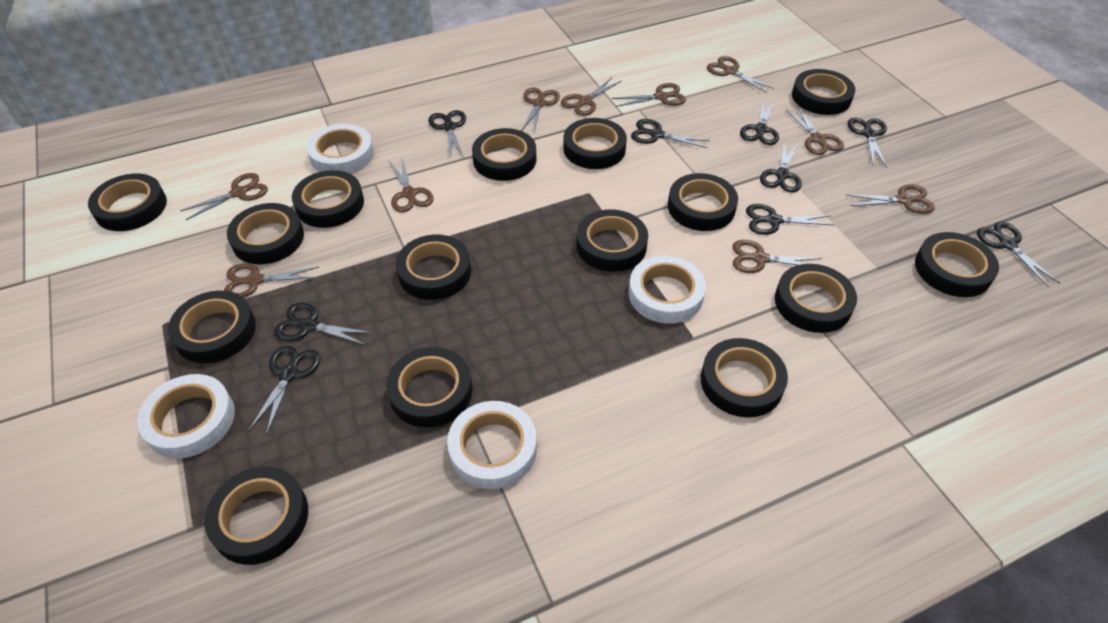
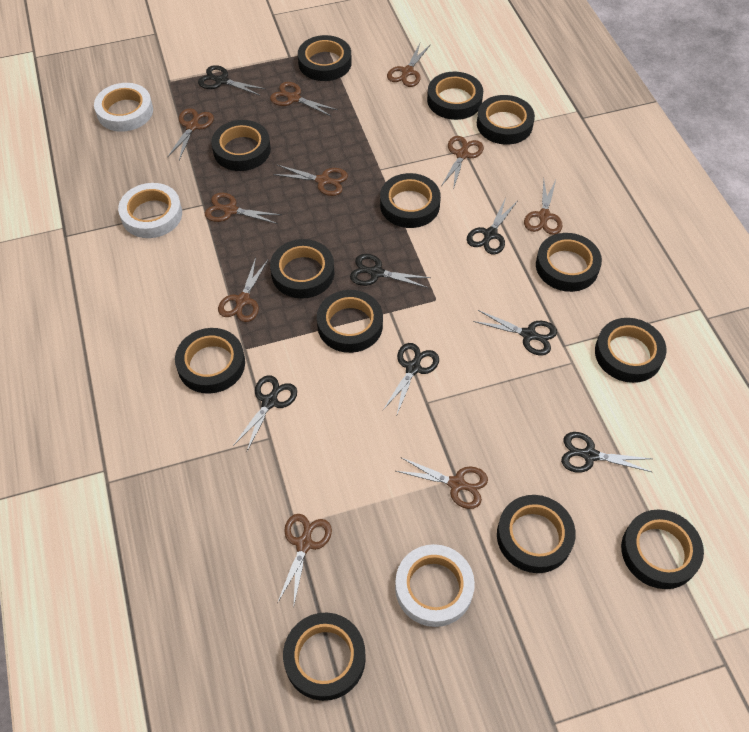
black scissors: 9 -> 7
black tape: 15 -> 13
white tape: 4 -> 3

